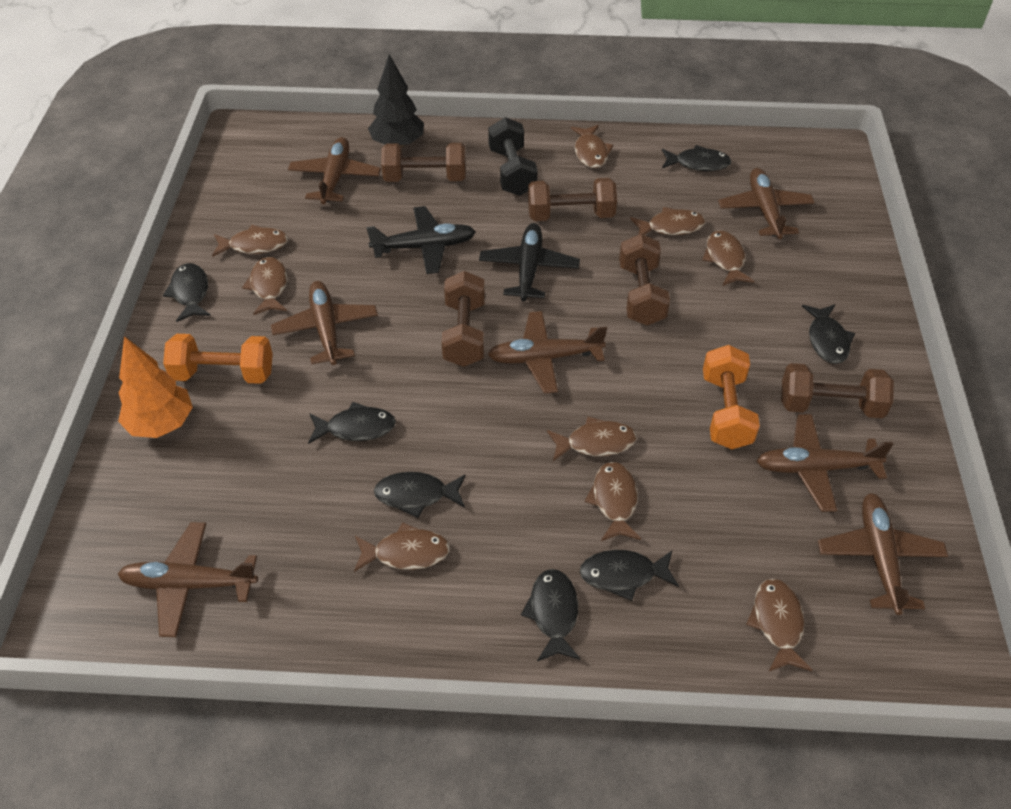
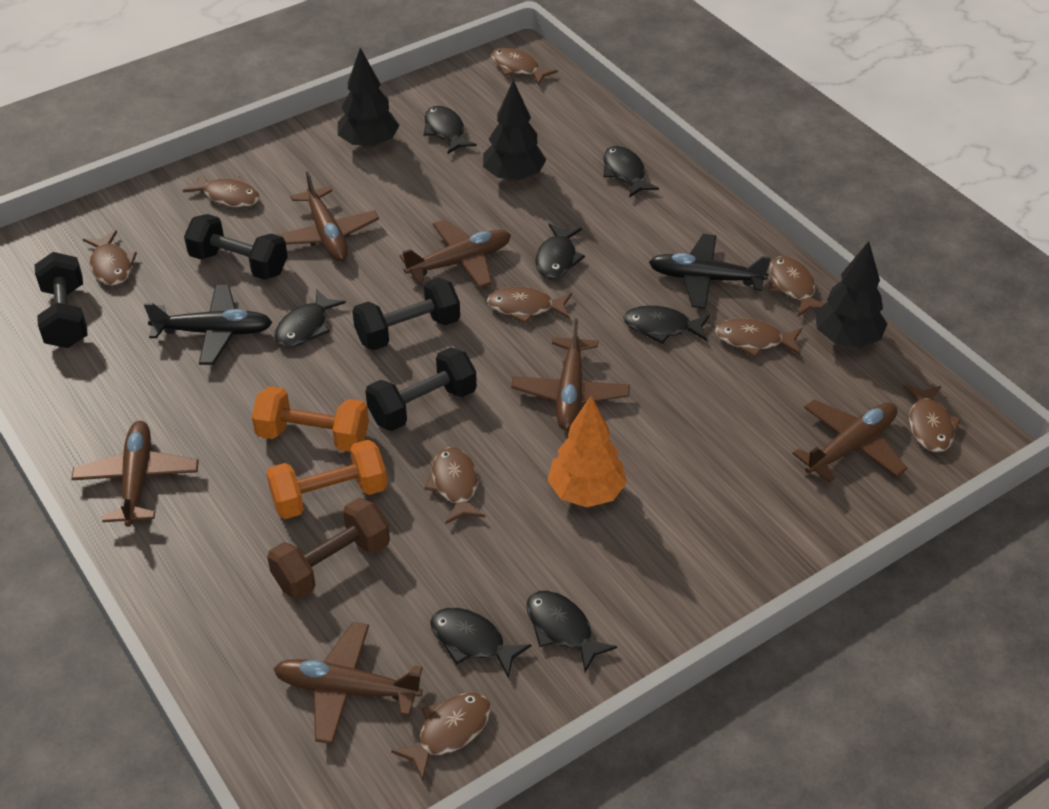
black dumbbell: 1 -> 4
black tree: 1 -> 3
brown dumbbell: 5 -> 1
brown plane: 7 -> 6

